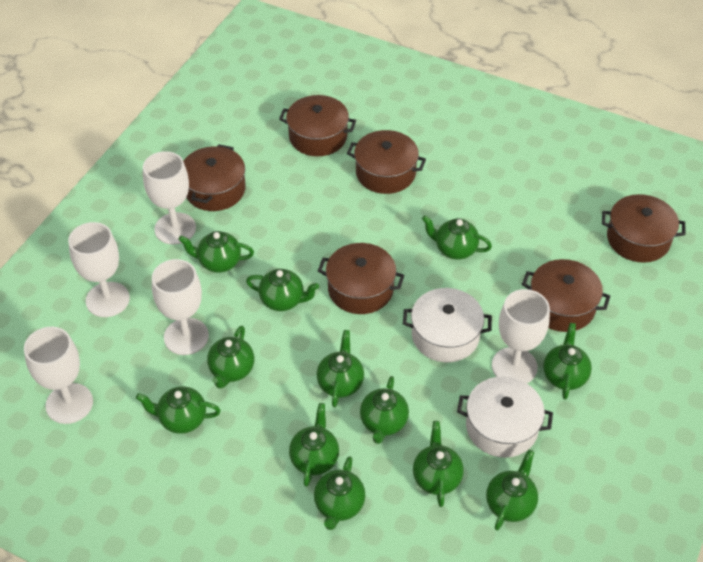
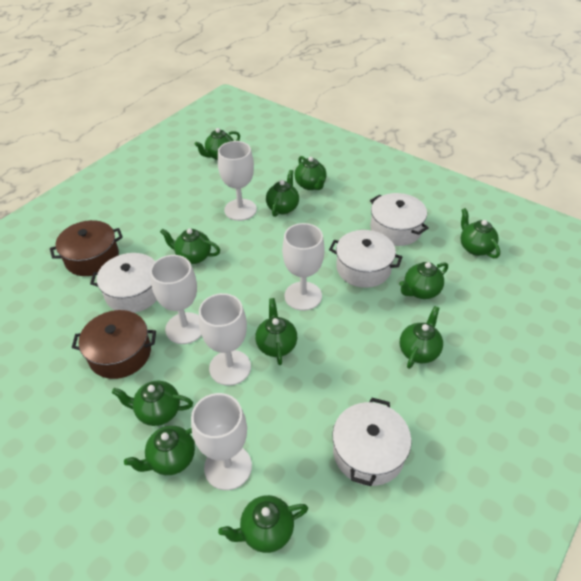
brown pot: 6 -> 2
green teapot: 12 -> 11
white pot: 2 -> 4

